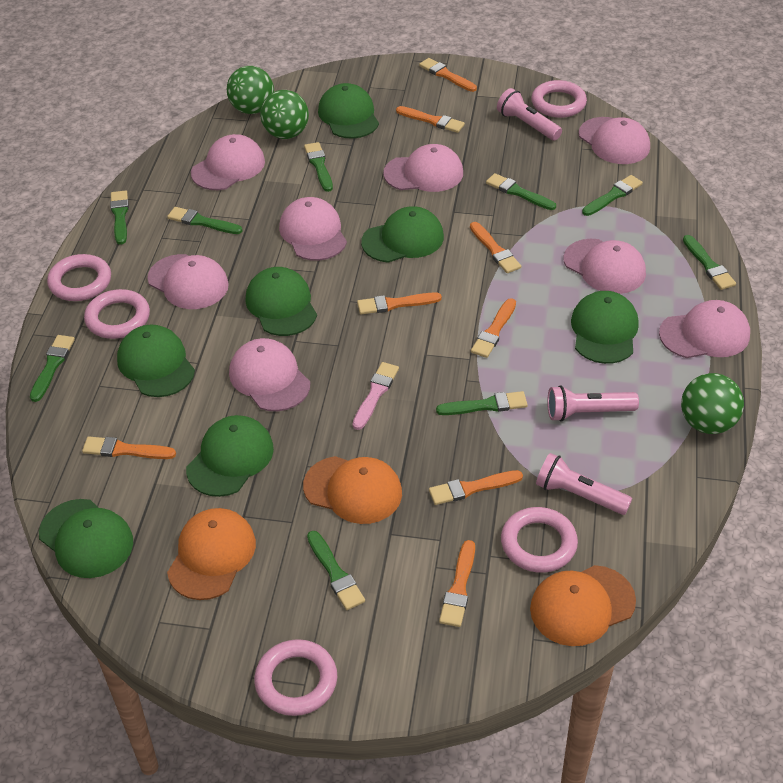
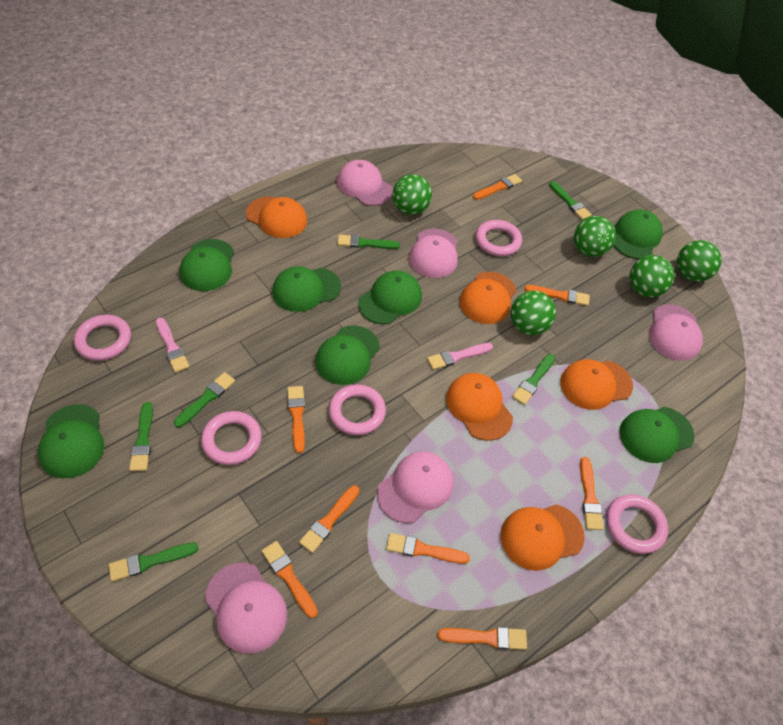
green ball: 3 -> 5
green brush: 9 -> 6
orange cap: 3 -> 5
pink brush: 1 -> 2
pink cap: 8 -> 5
pink flashlight: 3 -> 0

